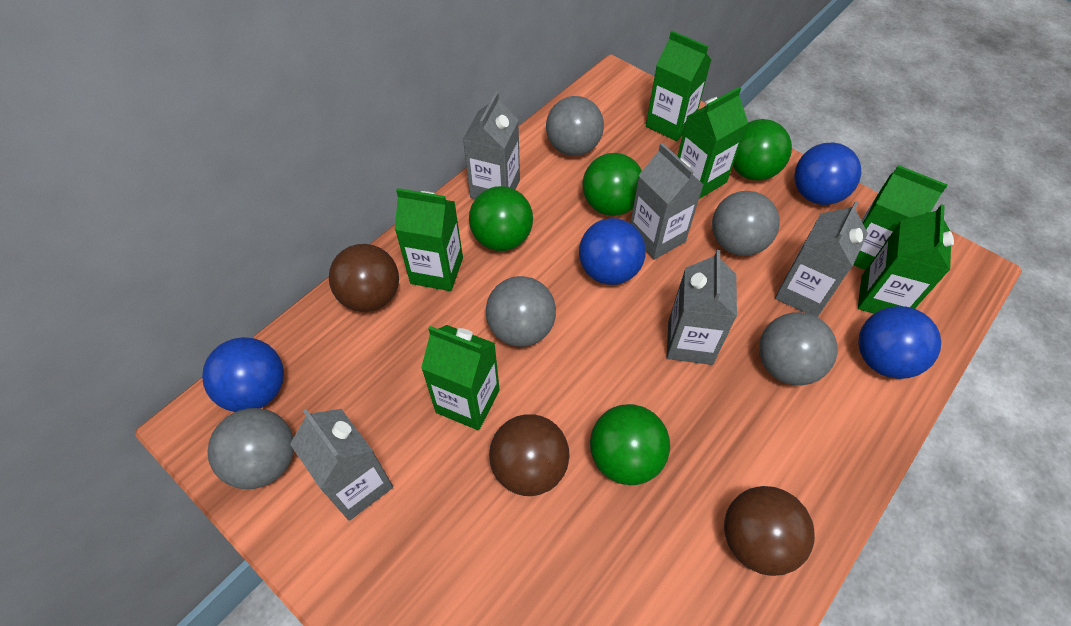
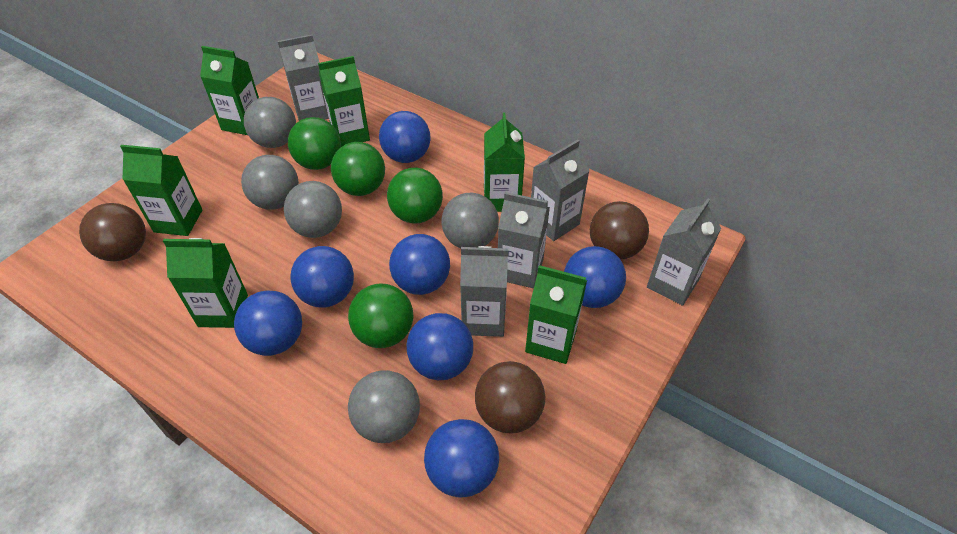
blue ball: 4 -> 7

